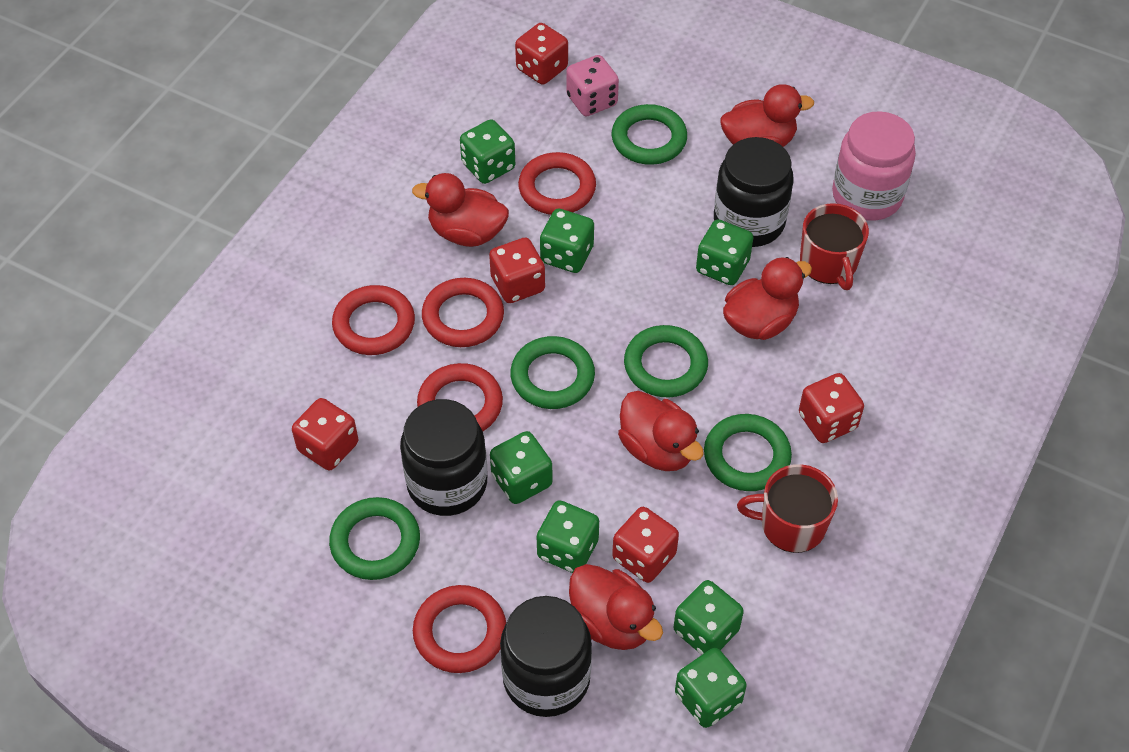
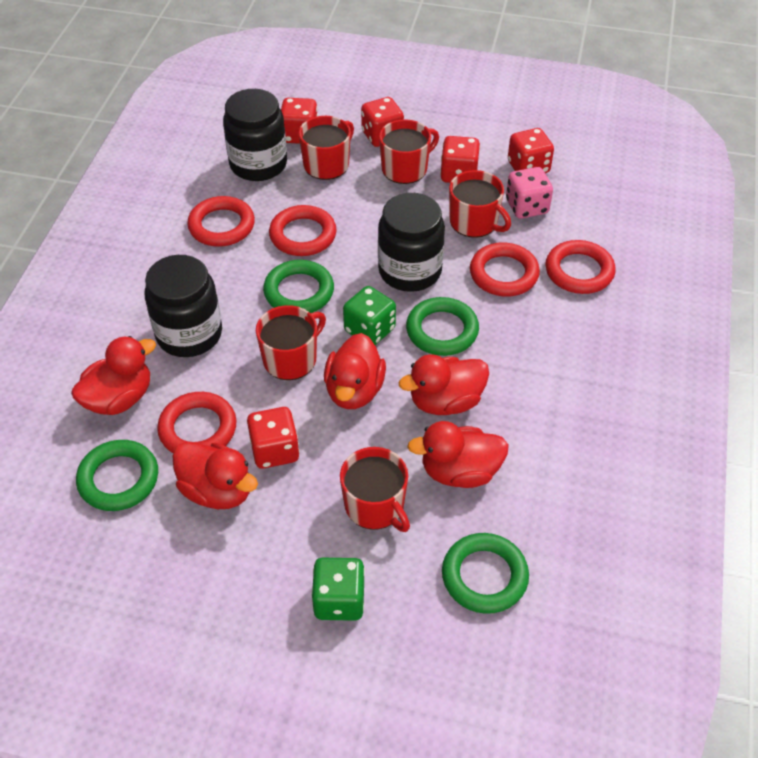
green dice: 7 -> 2
green ring: 5 -> 4
pink jar: 1 -> 0
red mug: 2 -> 5

